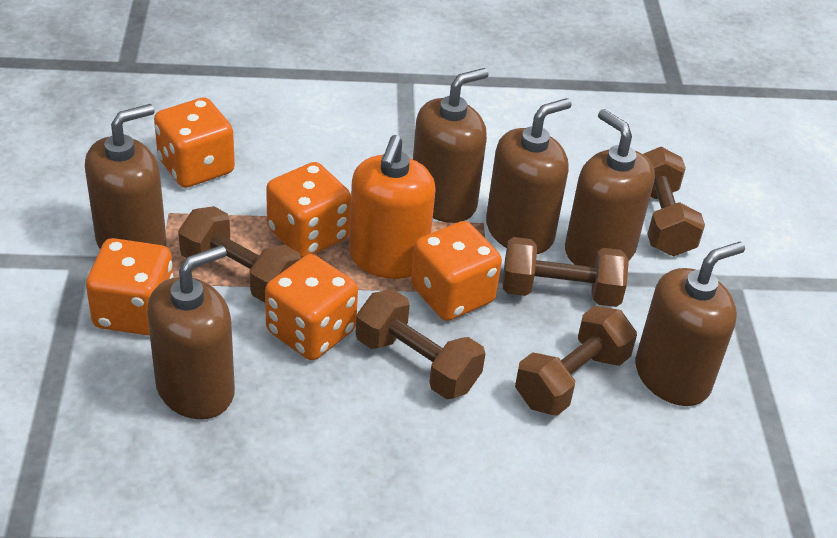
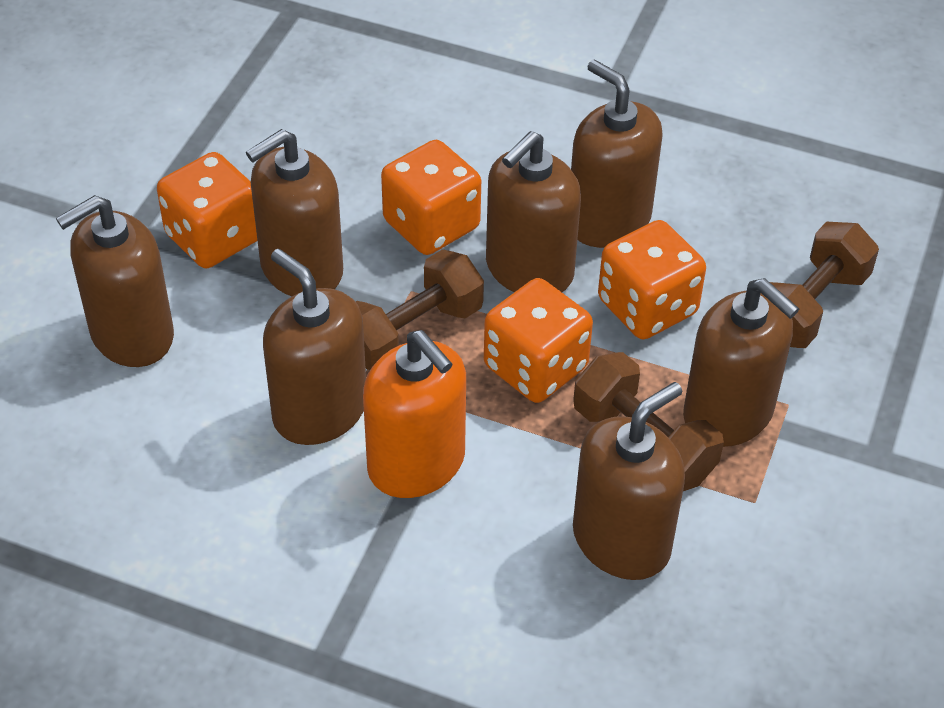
brown dumbbell: 5 -> 3
brown soap dispenser: 6 -> 7
orange dice: 5 -> 4

